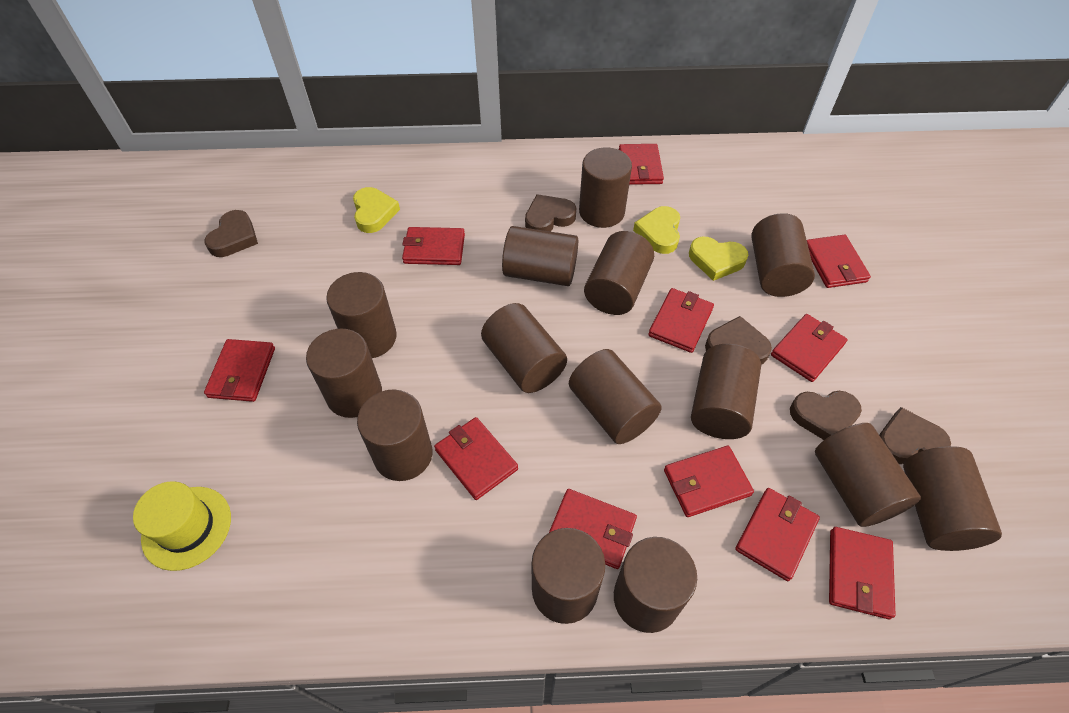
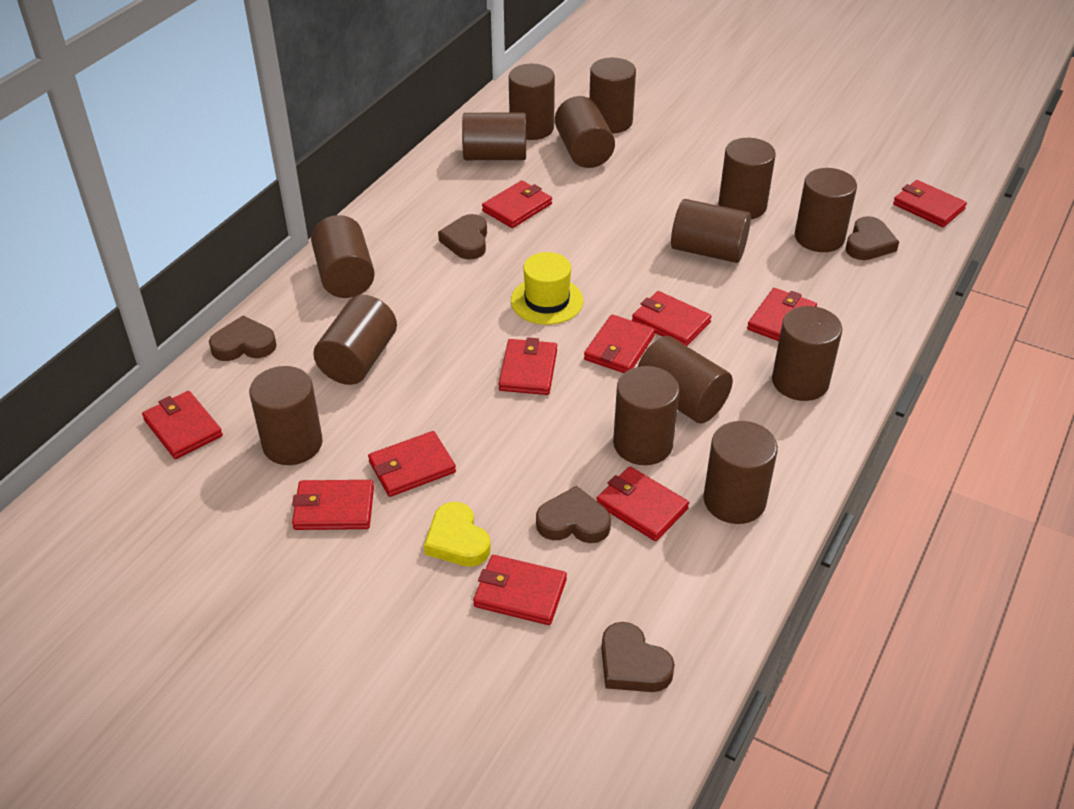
yellow heart: 3 -> 1

